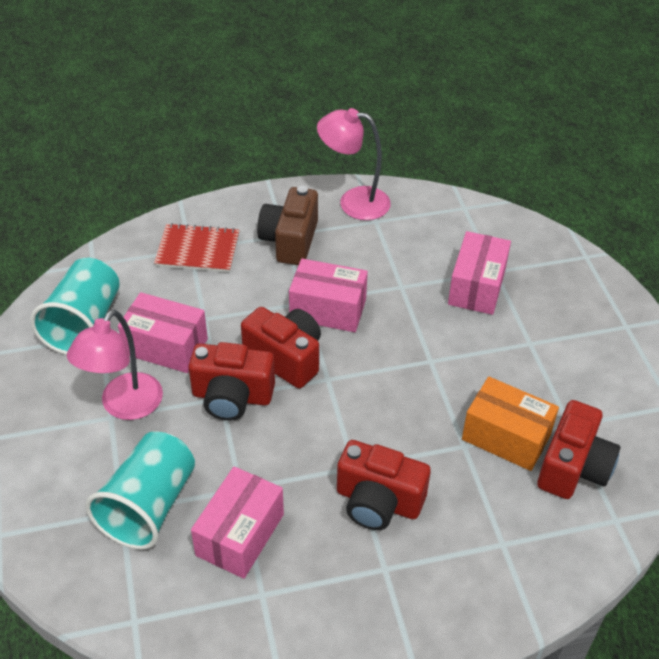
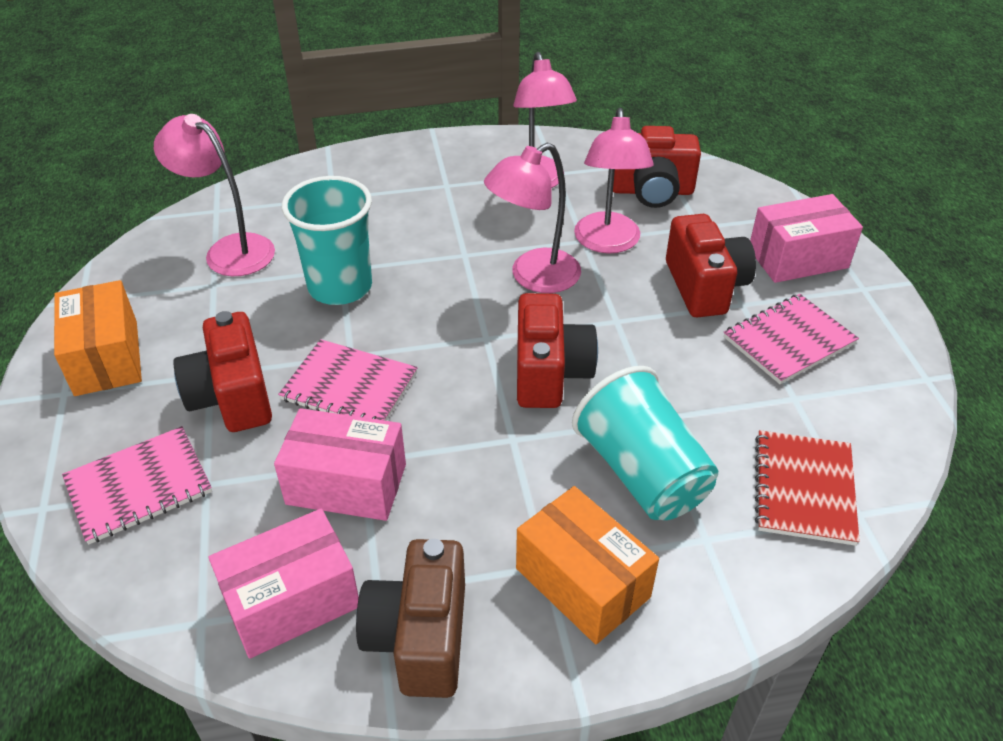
orange box: 1 -> 2
pink box: 4 -> 3
pink lamp: 2 -> 4
pink notebook: 0 -> 3

